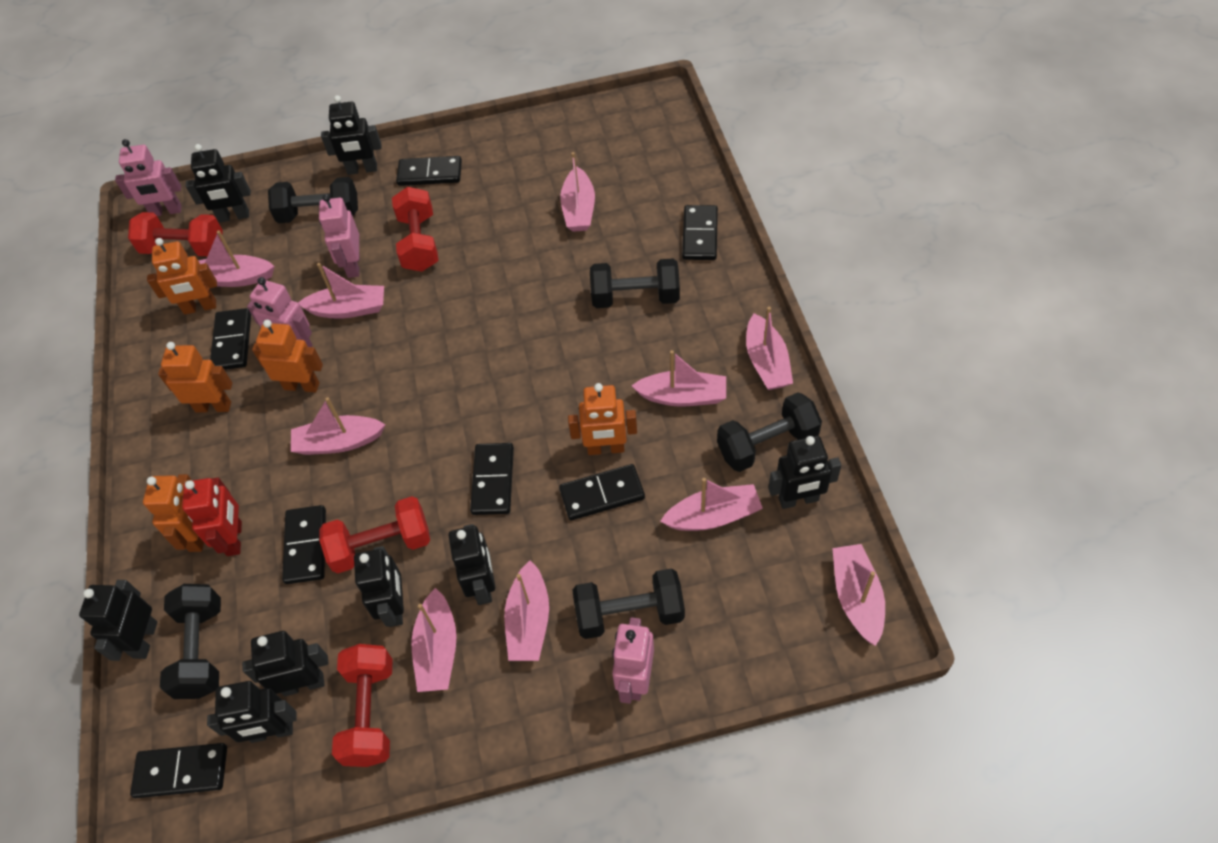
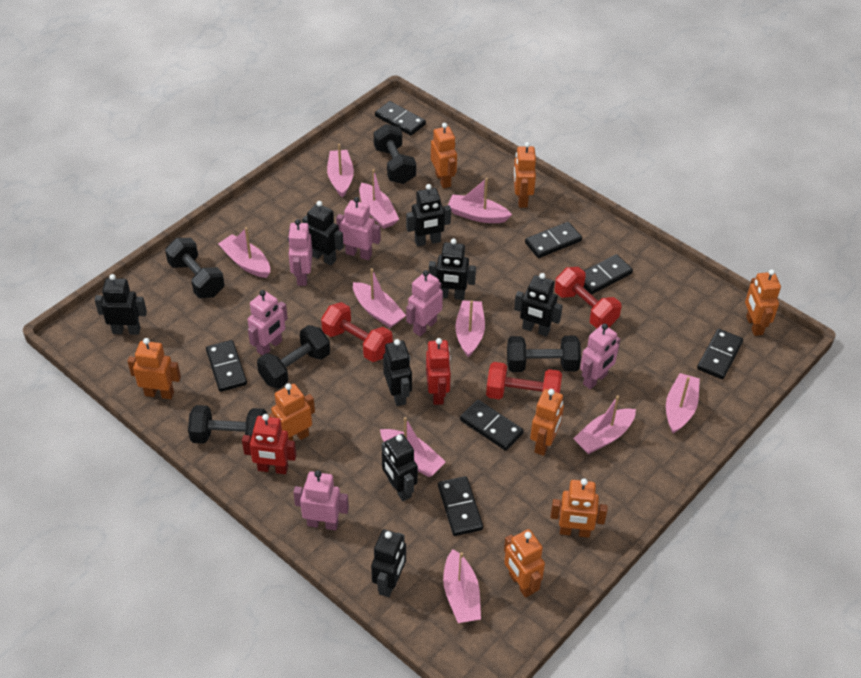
orange robot: 5 -> 8
pink robot: 4 -> 6
red dumbbell: 4 -> 3
red robot: 1 -> 2

